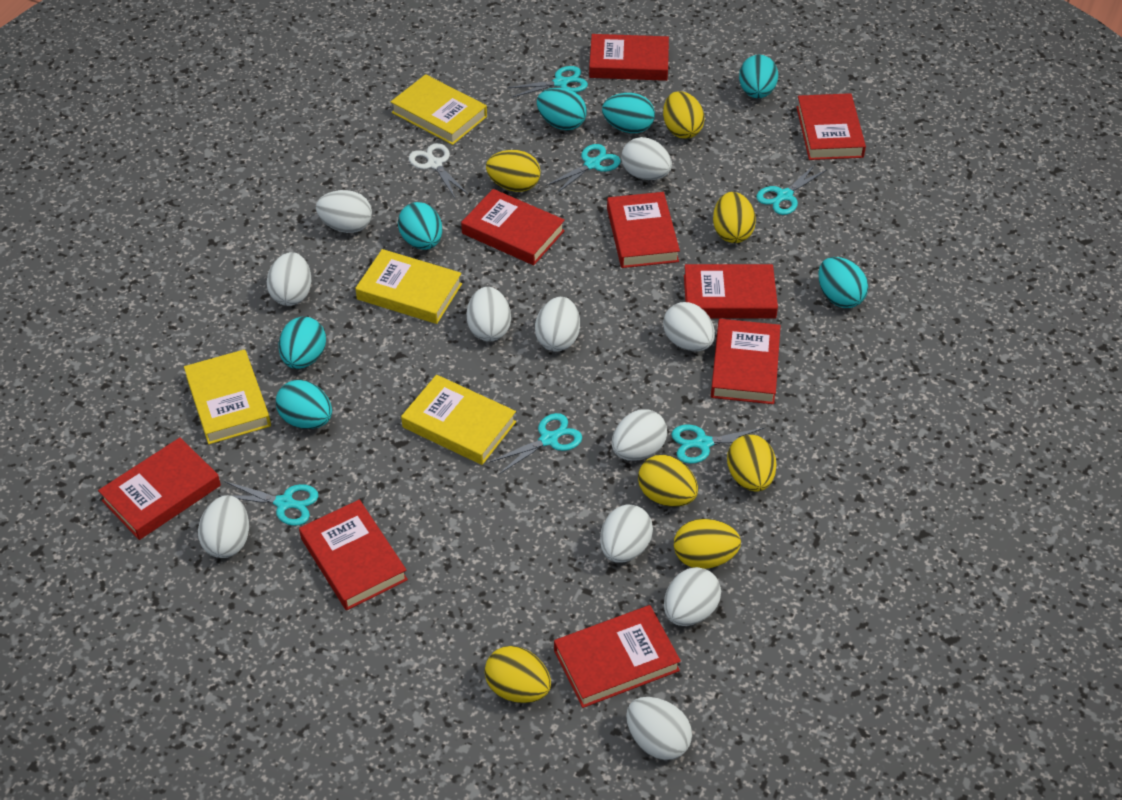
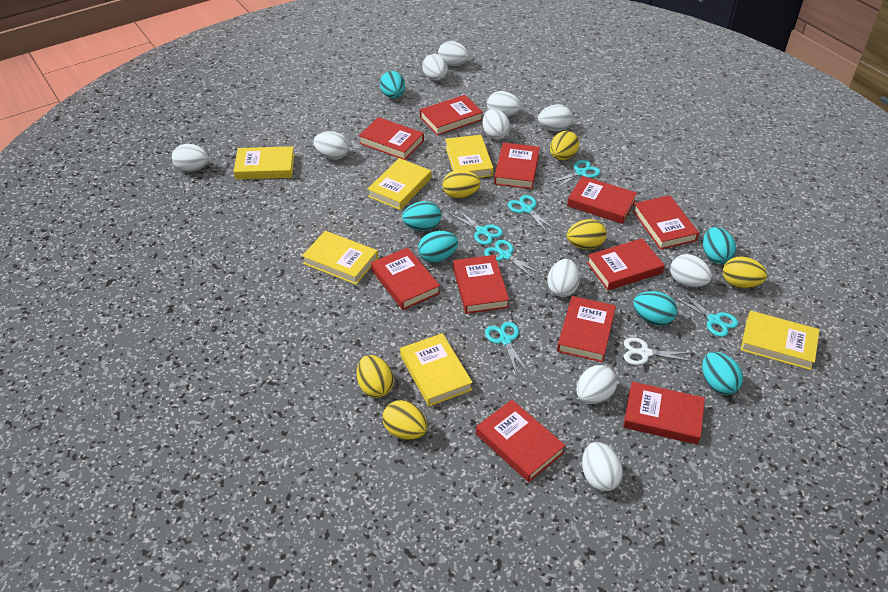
red book: 9 -> 11
turquoise egg: 7 -> 6
yellow book: 4 -> 6
yellow egg: 7 -> 6

